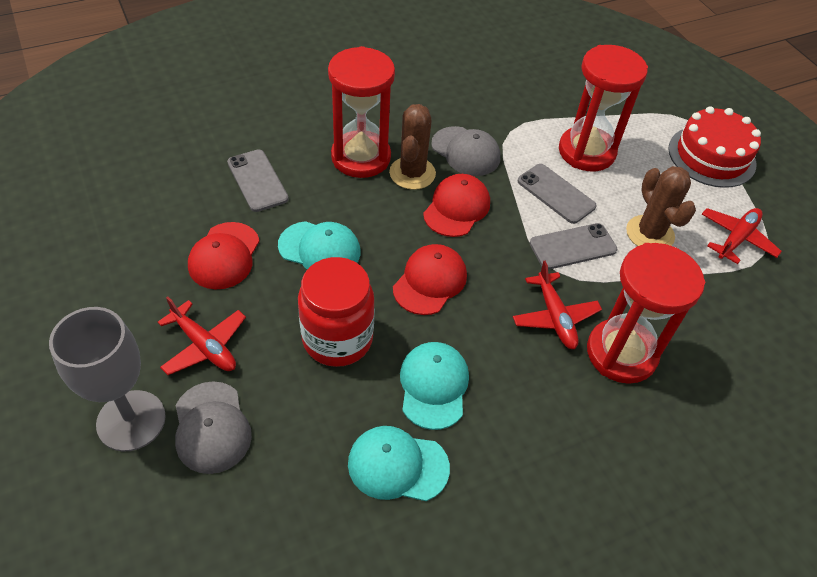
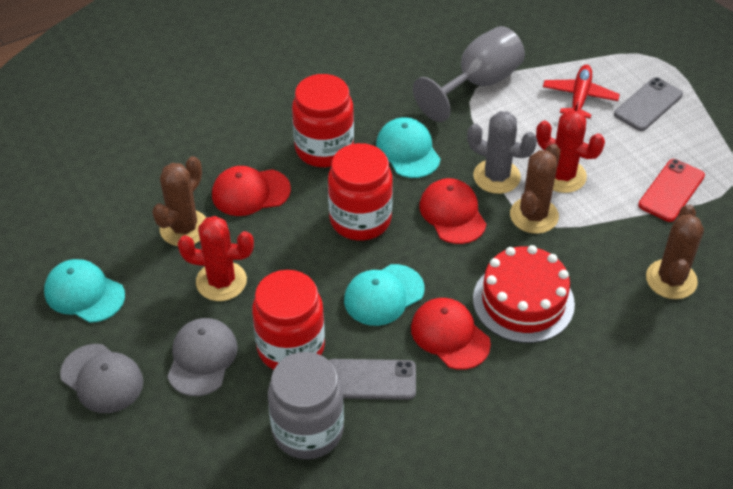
brown cactus: 2 -> 3
grey cactus: 0 -> 1
grey jar: 0 -> 1
grey phone: 3 -> 2
red cactus: 0 -> 2
red hourglass: 3 -> 0
red jar: 1 -> 3
red phone: 0 -> 1
red plane: 3 -> 1

